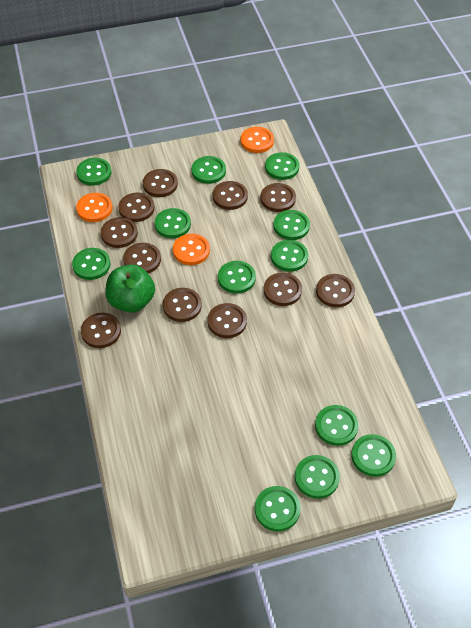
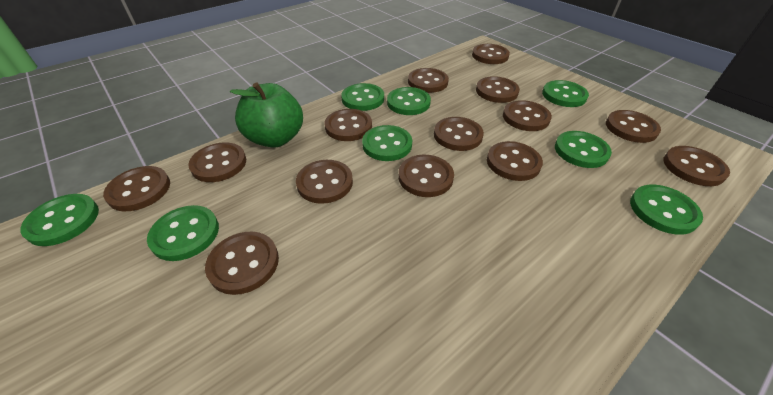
brown button: 11 -> 14
green button: 12 -> 8
orange button: 3 -> 0

